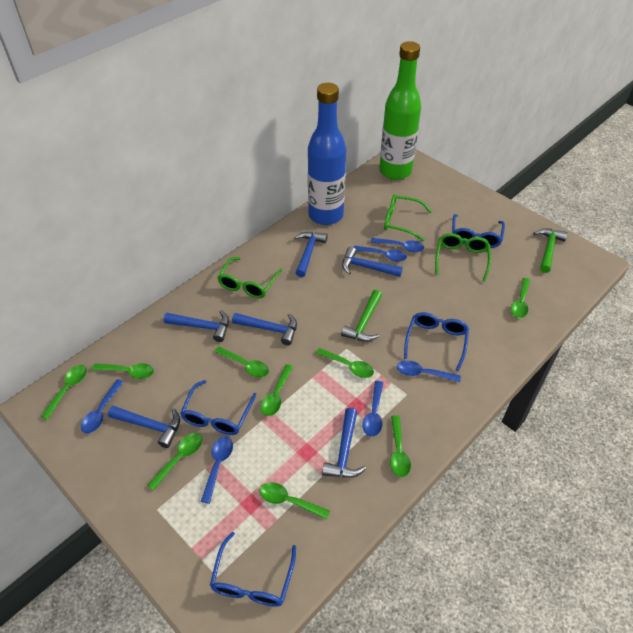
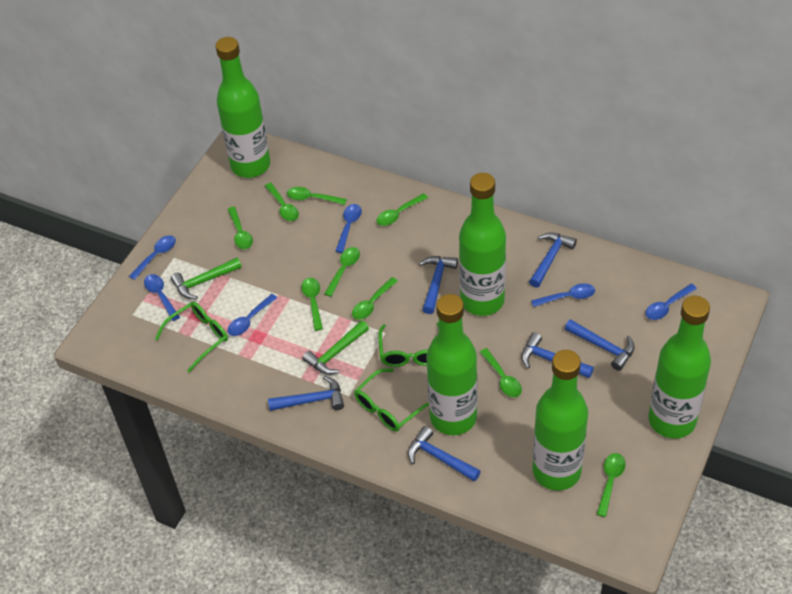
blue bottle: 1 -> 0
blue glasses: 4 -> 0
green bottle: 1 -> 5

